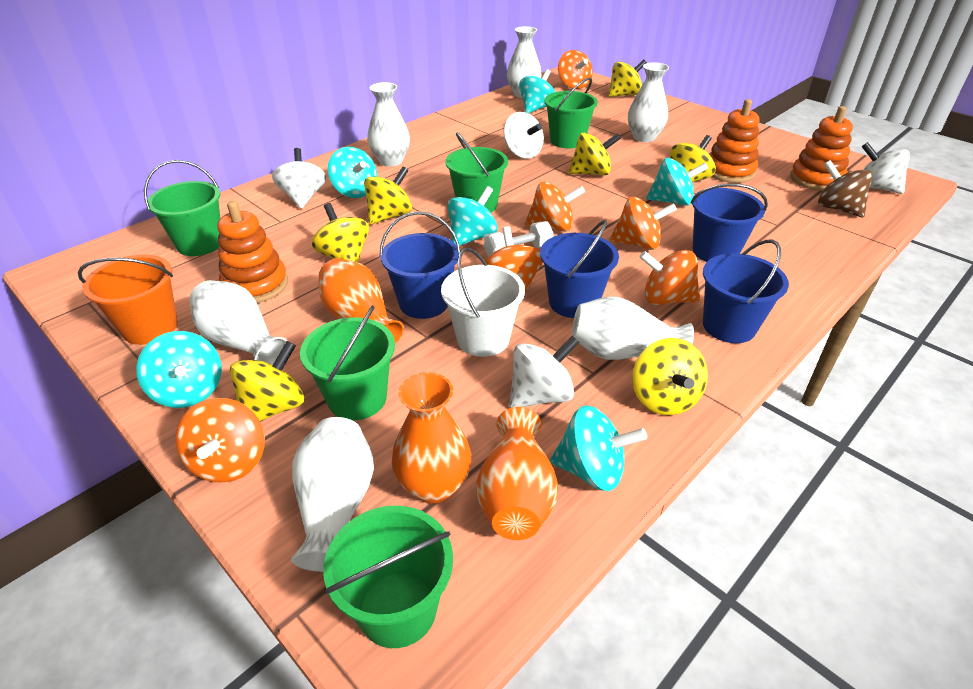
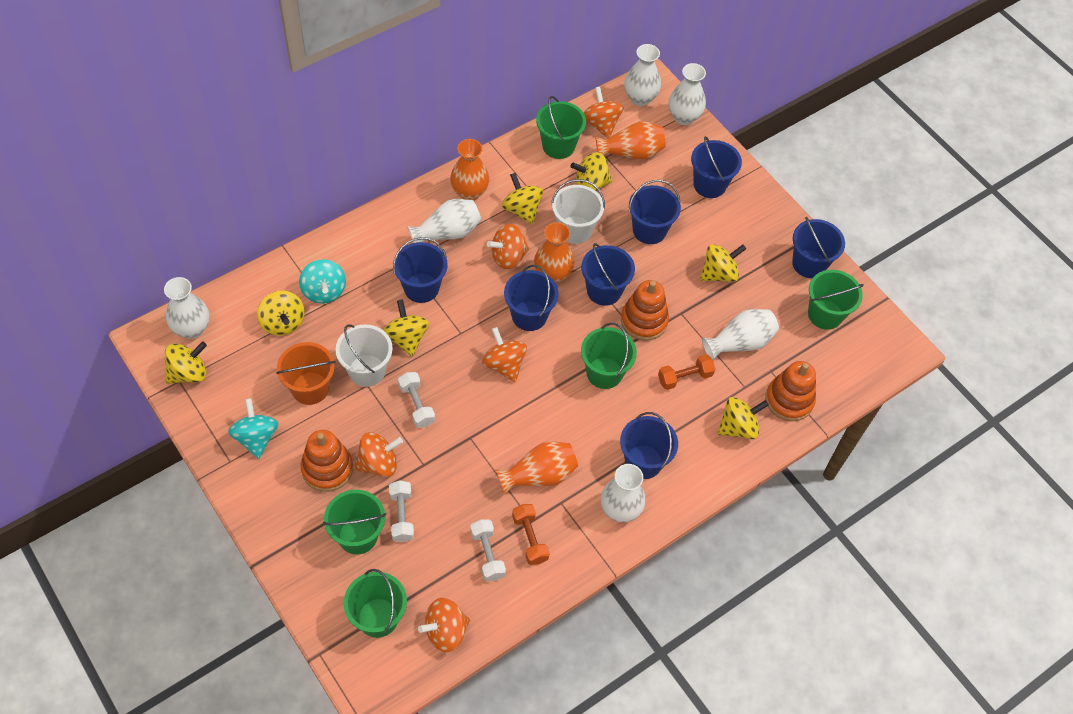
blue bucket: 4 -> 7
brown spinning top: 1 -> 0
orange dumbbell: 0 -> 2
orange spinning top: 6 -> 5
orange vase: 3 -> 4
turquoise spinning top: 6 -> 2
white bucket: 1 -> 2
white dumbbell: 1 -> 3
white spinning top: 4 -> 0

